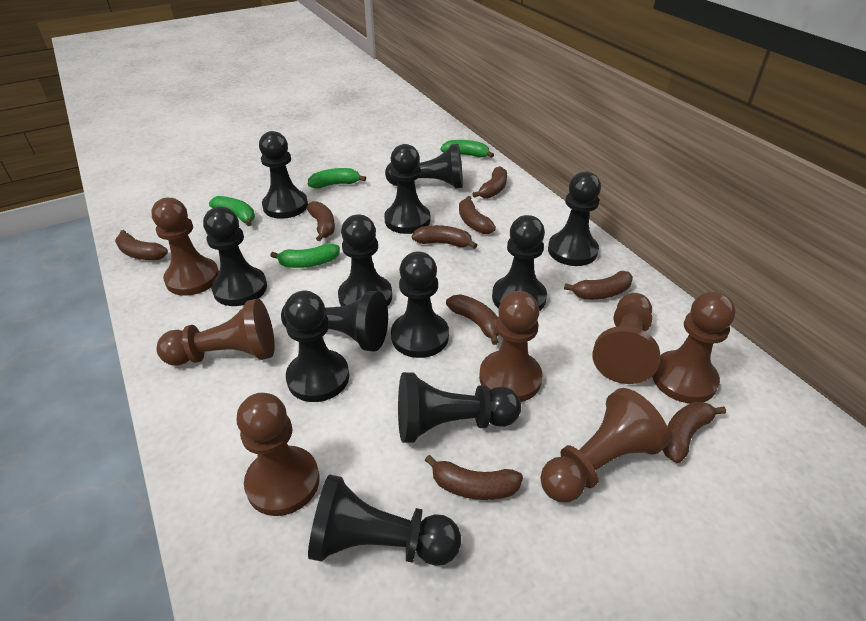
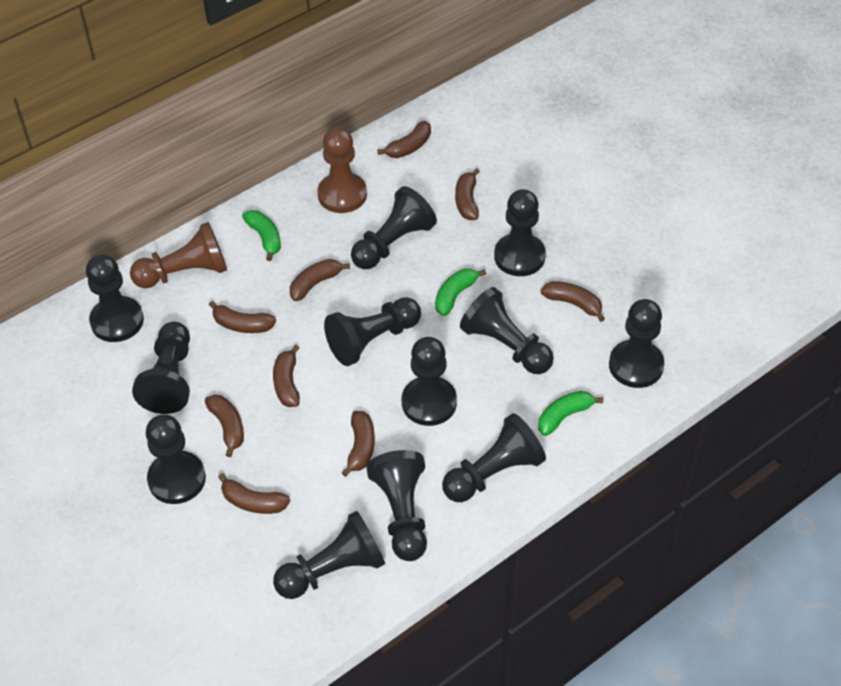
brown pawn: 7 -> 2
green banana: 4 -> 3

